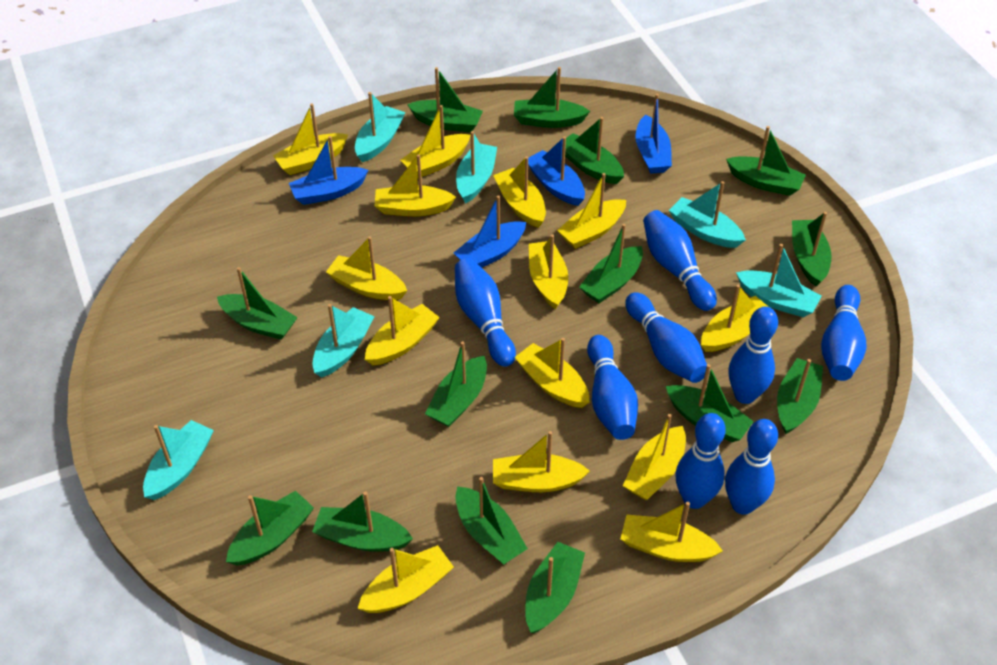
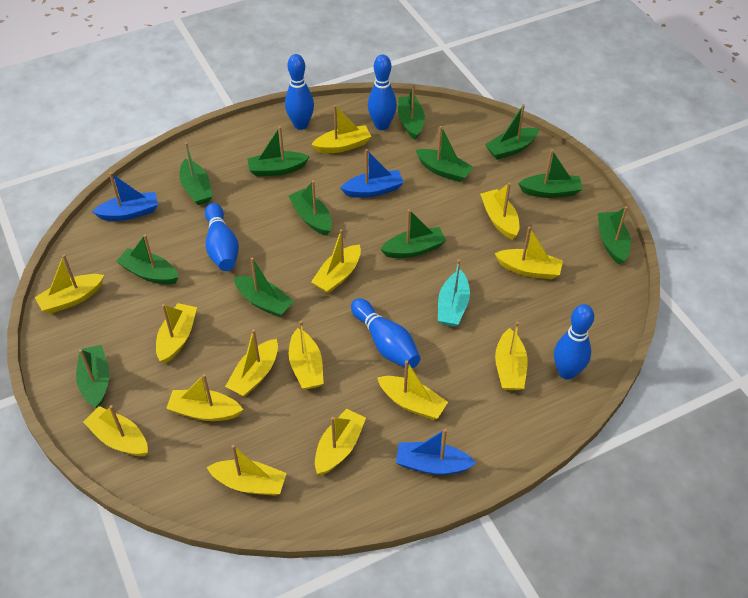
blue boat: 4 -> 3
blue bowling pin: 8 -> 5
green boat: 14 -> 12
turquoise boat: 6 -> 1

